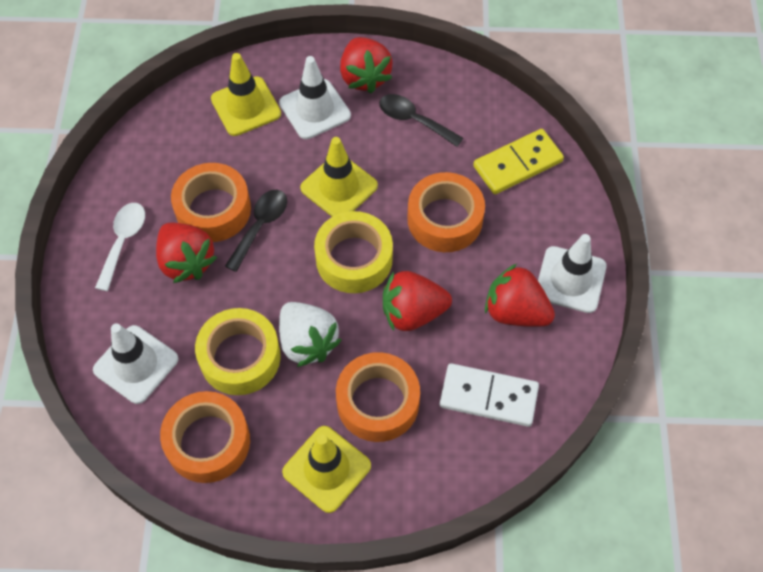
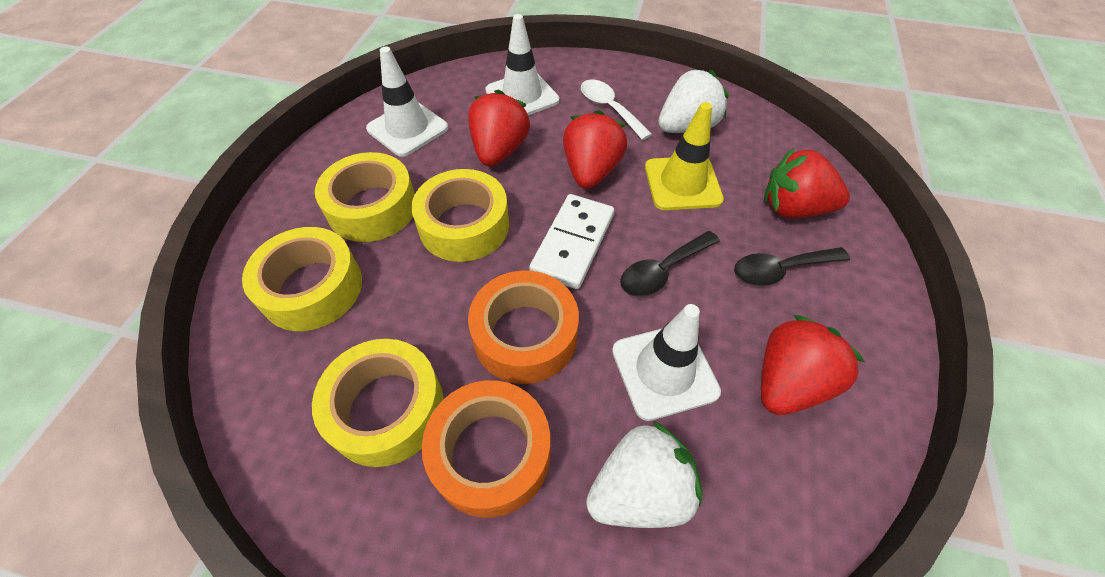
orange tape: 4 -> 2
white strawberry: 1 -> 2
yellow domino: 1 -> 0
yellow tape: 2 -> 4
yellow traffic cone: 3 -> 1

